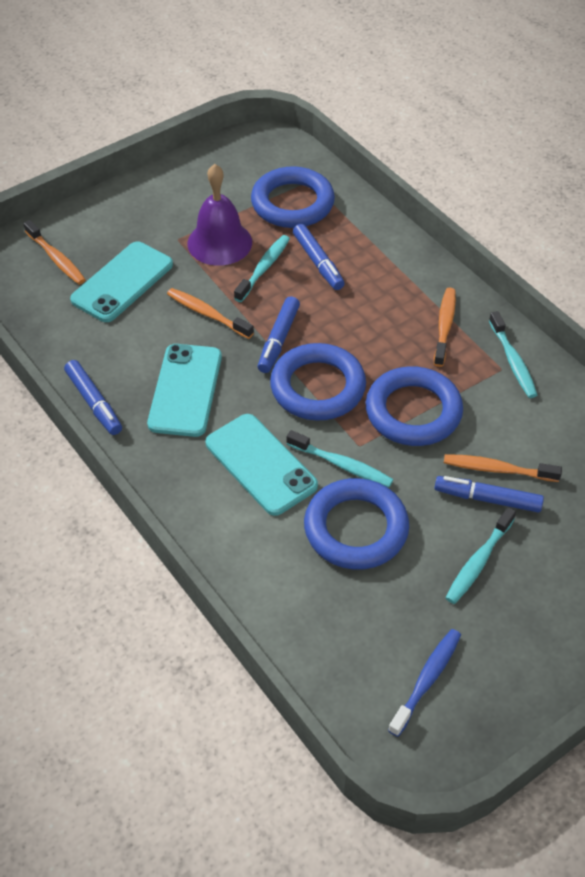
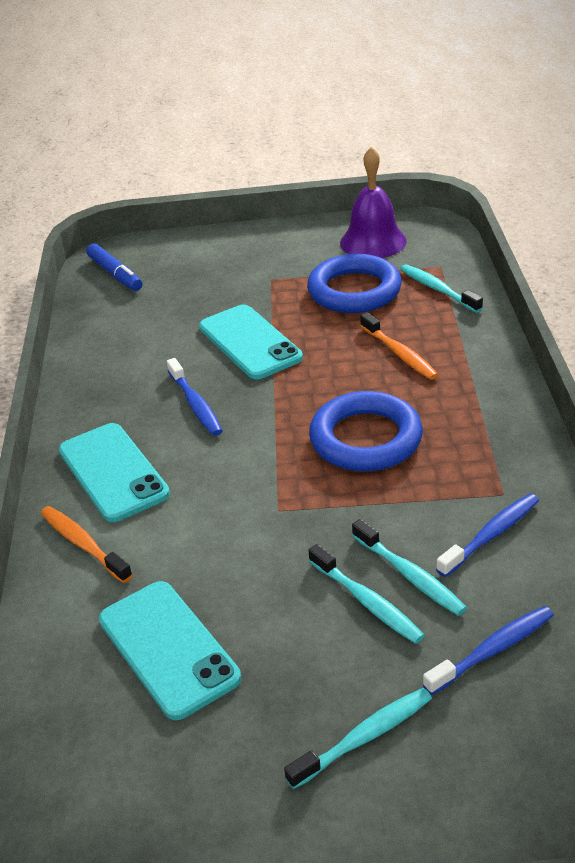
blue marker: 4 -> 1
blue ring: 4 -> 2
blue toothbrush: 1 -> 3
orange toothbrush: 4 -> 2

